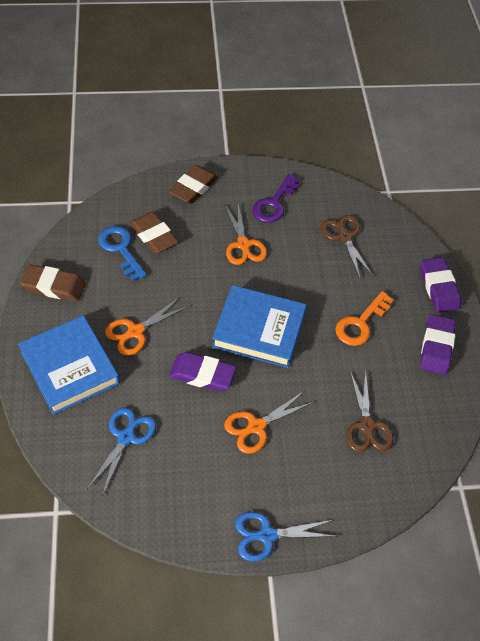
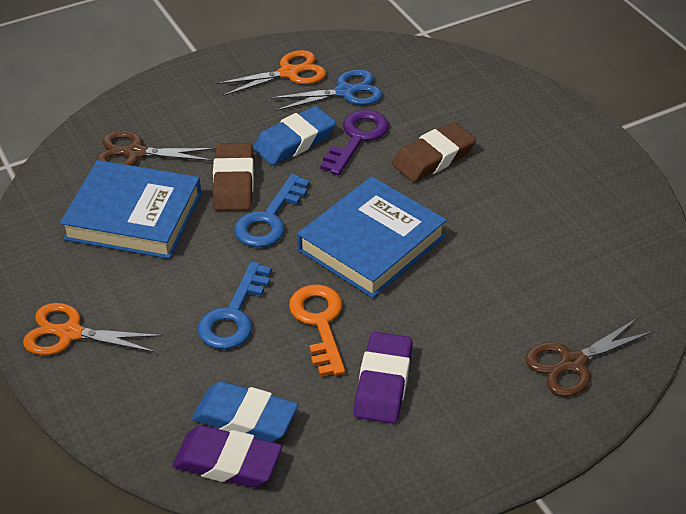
blue eraser: 0 -> 2
blue key: 1 -> 2
blue scissors: 2 -> 1
brown eraser: 3 -> 2
orange scissors: 3 -> 2
purple eraser: 3 -> 2

